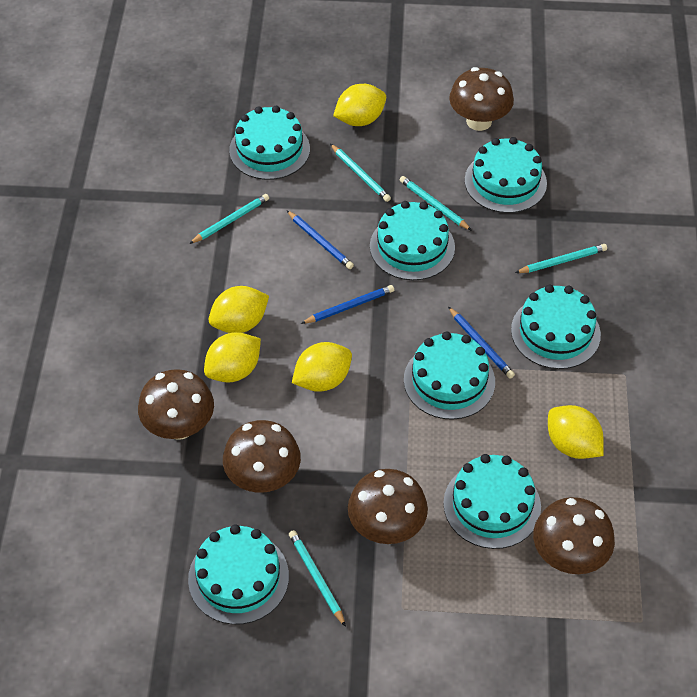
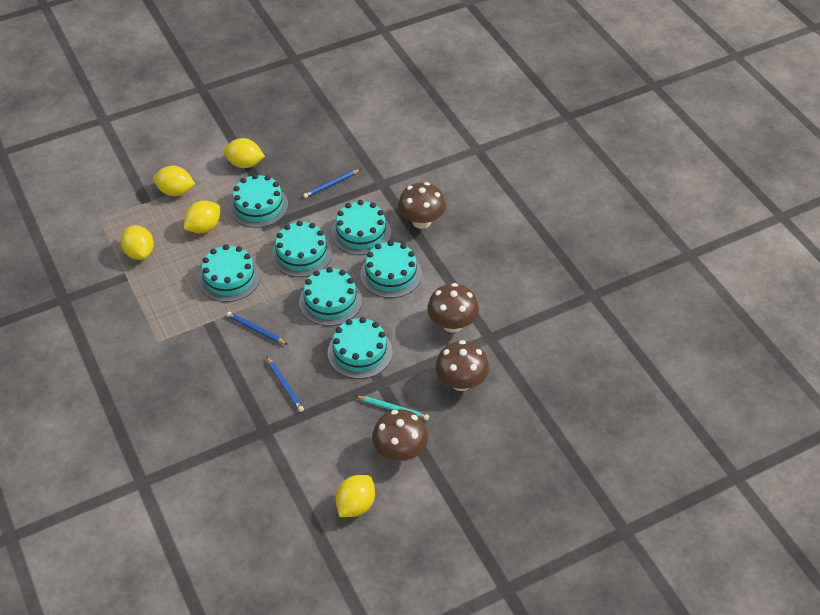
brown mushroom: 5 -> 4
turquoise pencil: 5 -> 1

